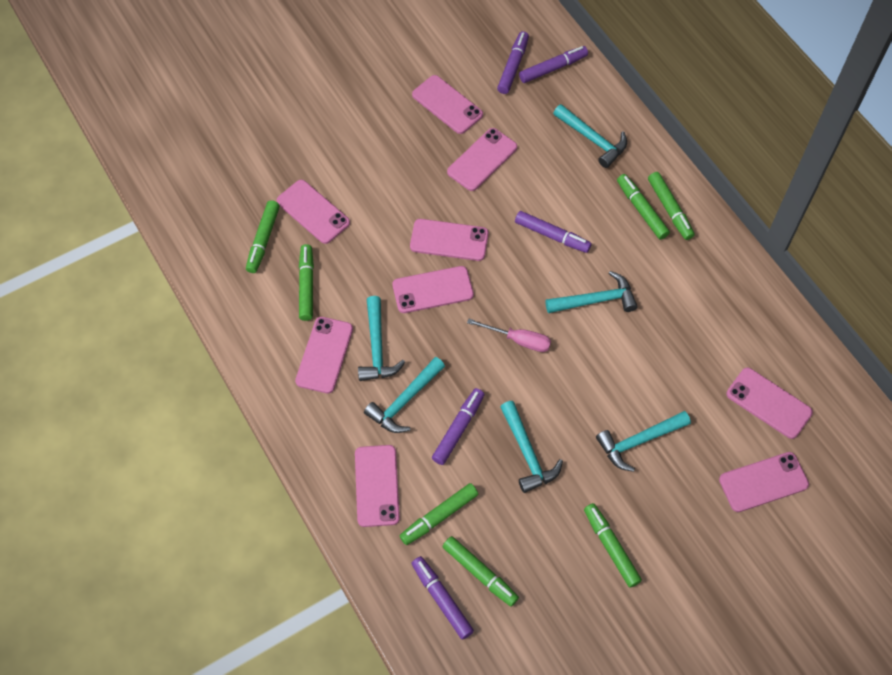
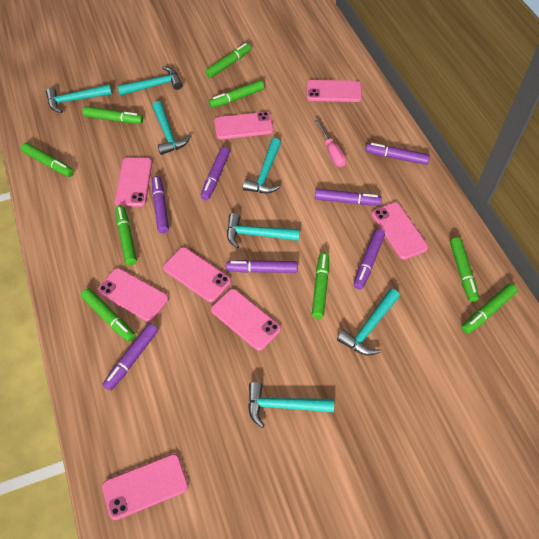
green marker: 7 -> 9
pink phone: 9 -> 8
purple marker: 5 -> 7
turquoise hammer: 6 -> 7

